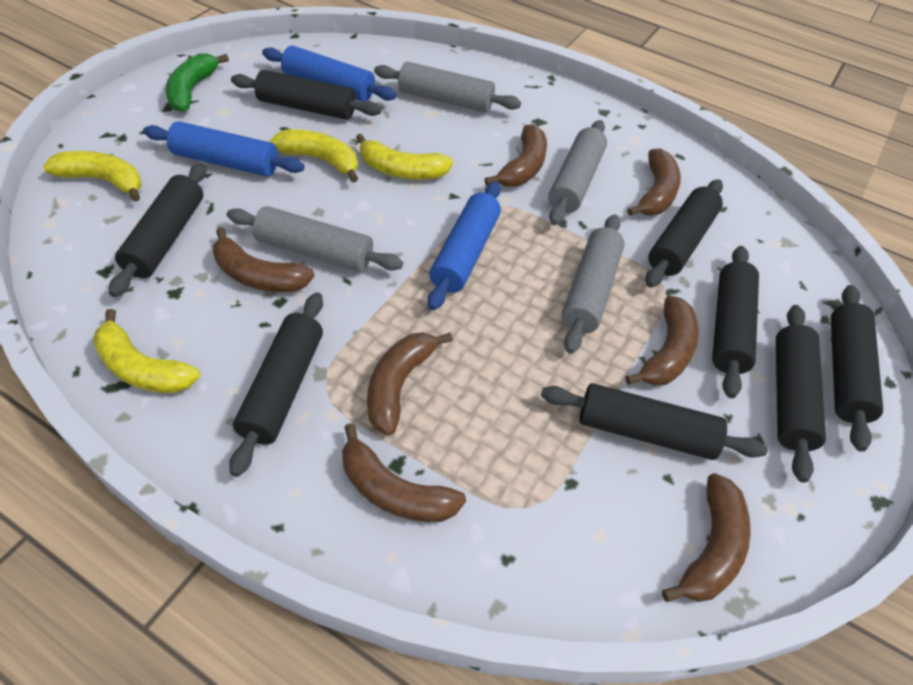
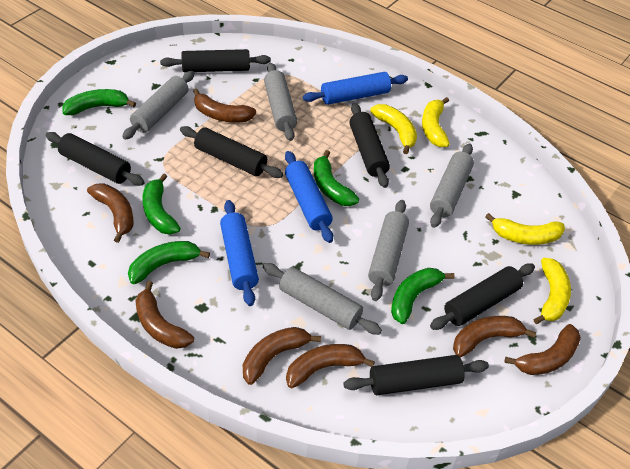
black rolling pin: 8 -> 6
green banana: 1 -> 5
grey rolling pin: 4 -> 5

